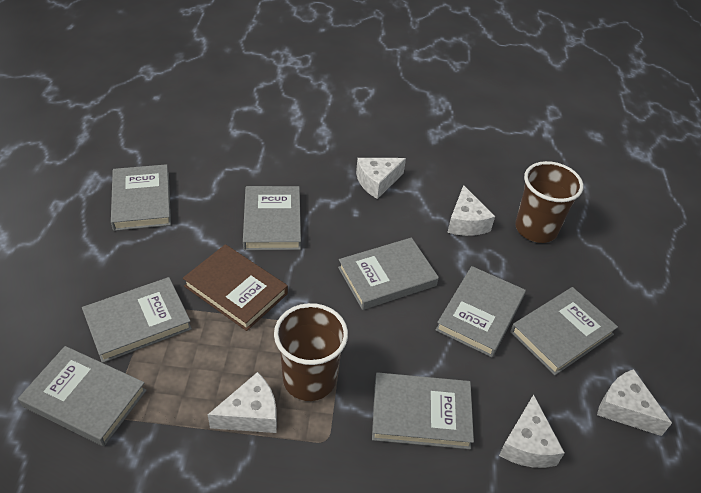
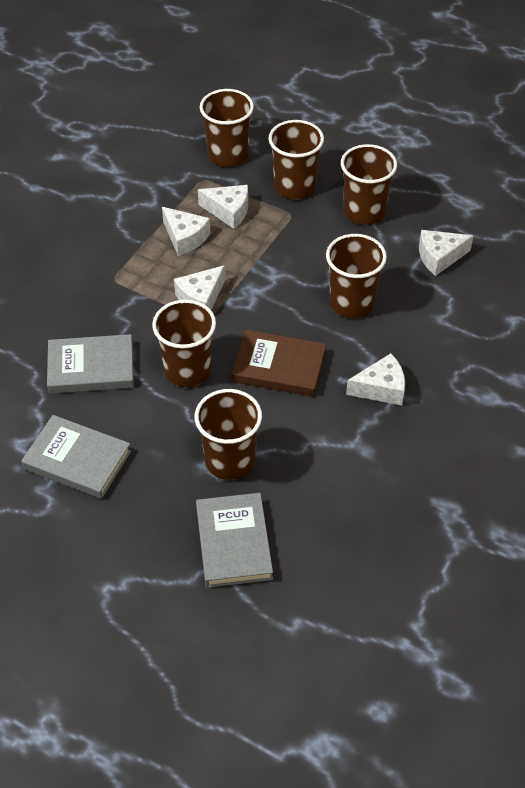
brown cup: 2 -> 6
grey book: 8 -> 3

